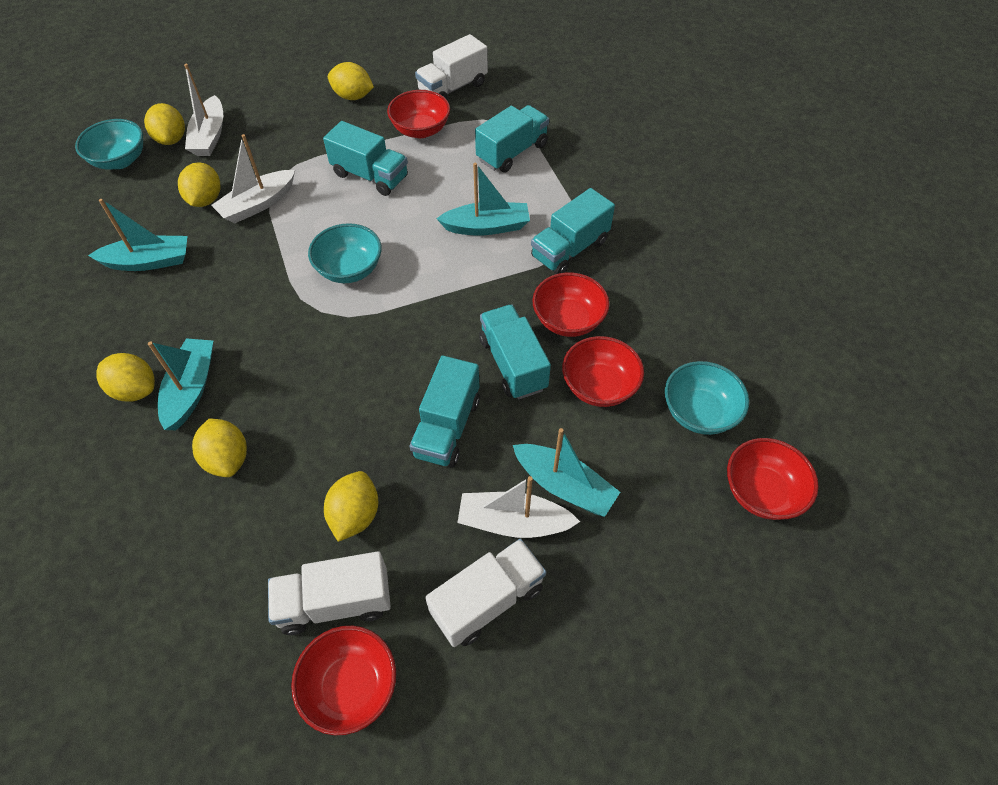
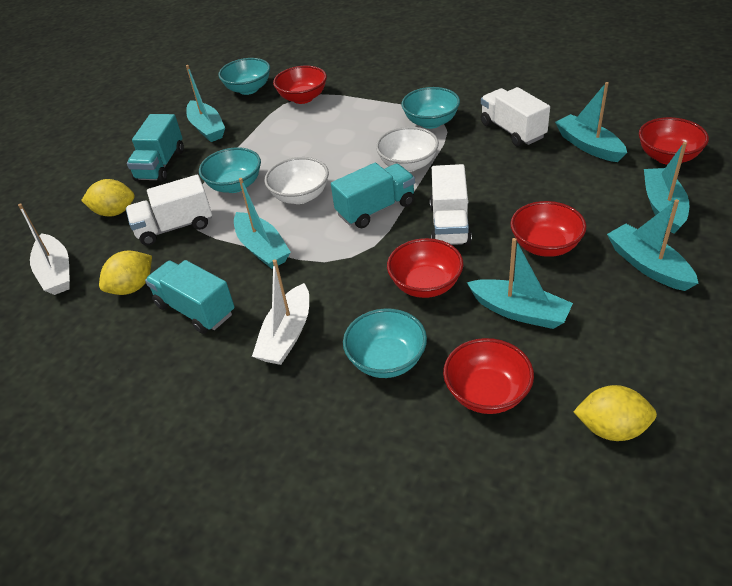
turquoise boat: 4 -> 6
turquoise bowl: 3 -> 4
turquoise truck: 5 -> 3
white boat: 3 -> 2
white bowl: 0 -> 2
yellow lemon: 6 -> 3

